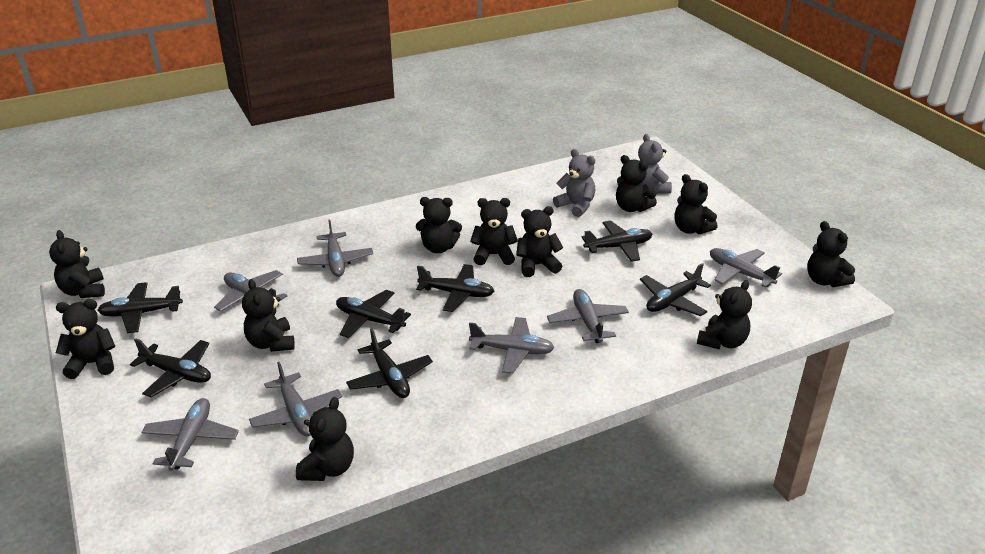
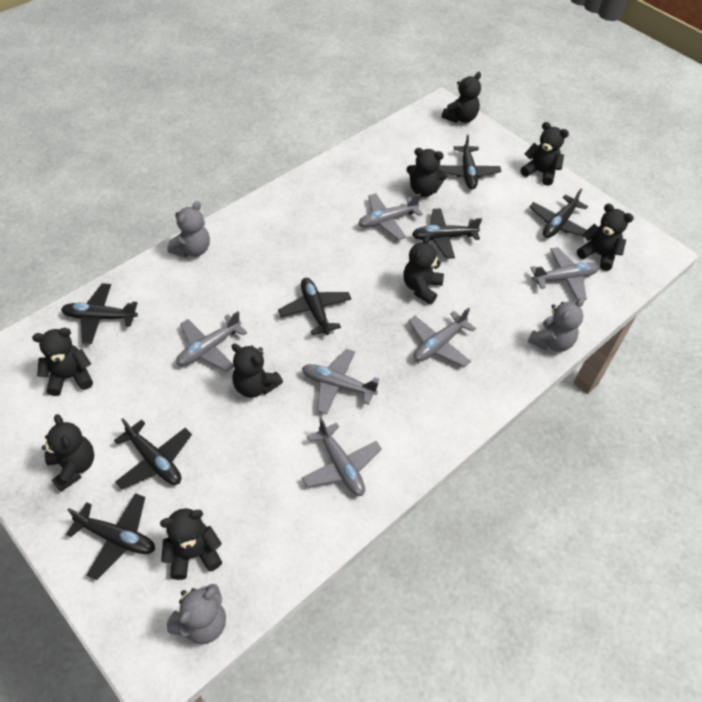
black teddy bear: 11 -> 9
grey plane: 7 -> 6
grey teddy bear: 2 -> 3

